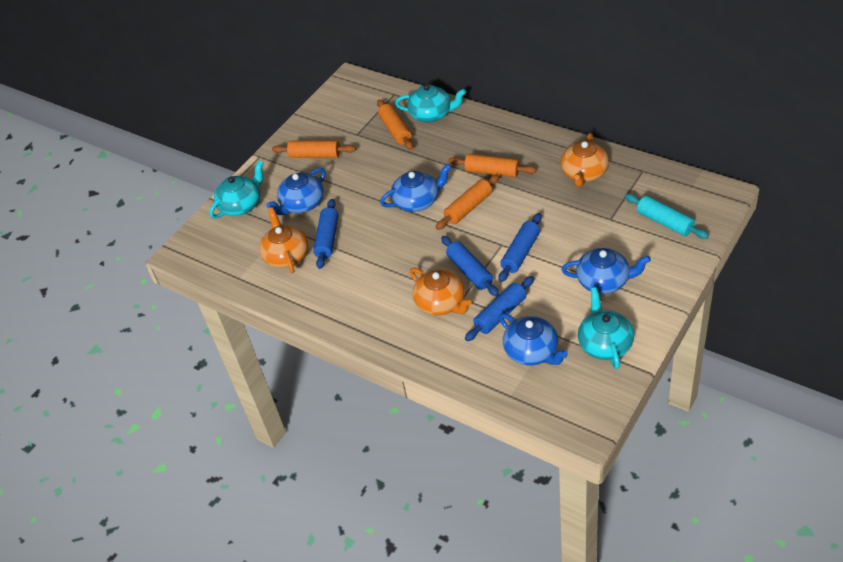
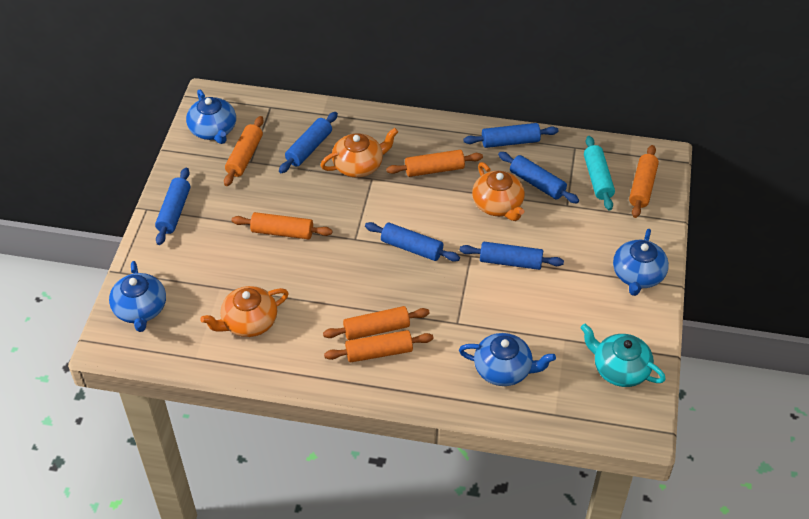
blue rolling pin: 4 -> 6
orange rolling pin: 4 -> 6
turquoise teapot: 3 -> 1

